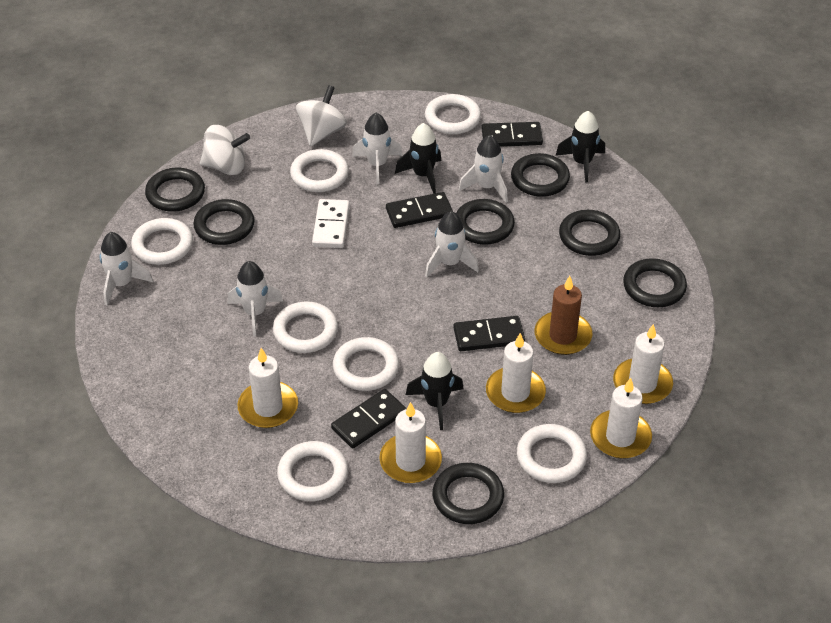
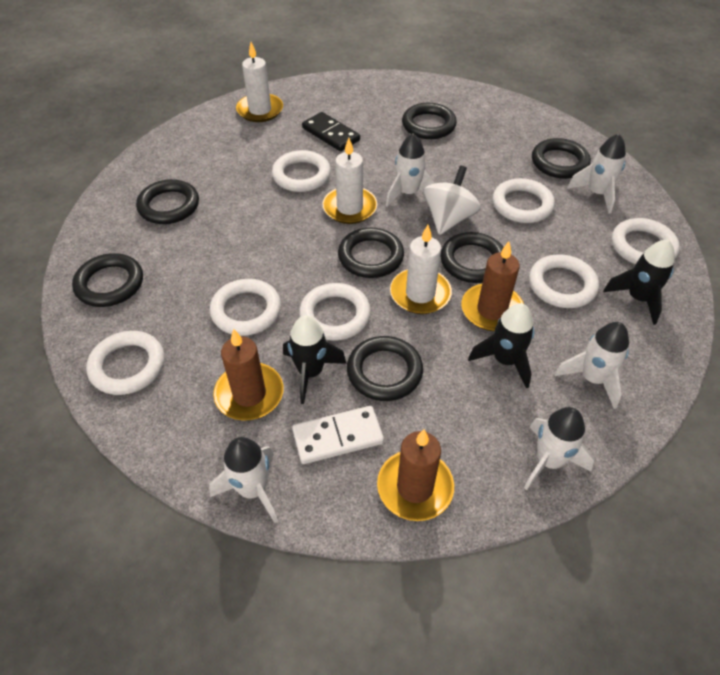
black domino: 4 -> 1
brown candle: 1 -> 3
white candle: 5 -> 3
white spinning top: 2 -> 1

